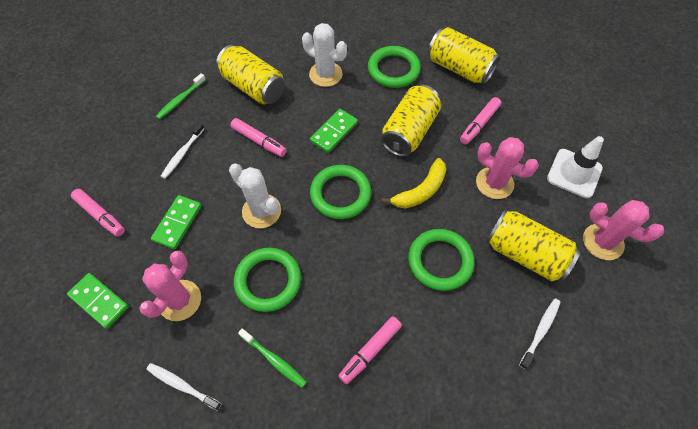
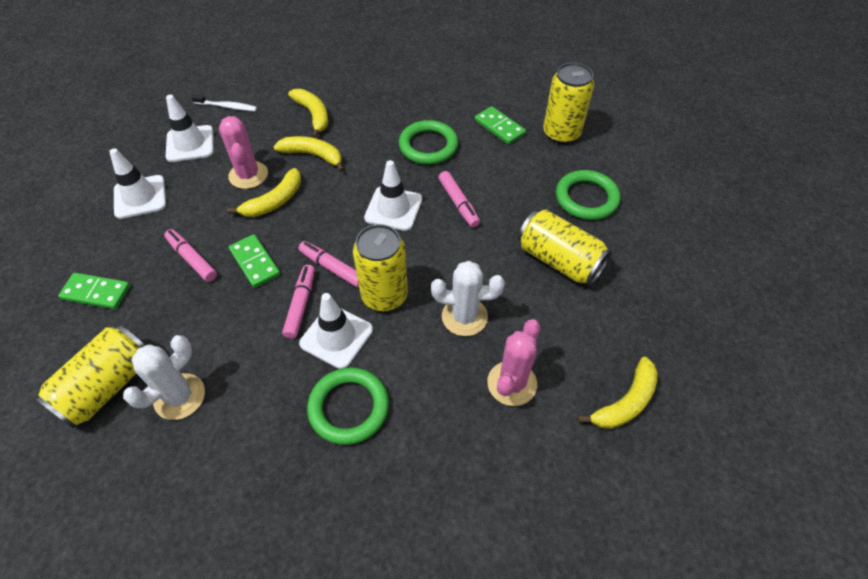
green ring: 4 -> 3
green toothbrush: 2 -> 0
pink cactus: 3 -> 2
white toothbrush: 3 -> 1
white traffic cone: 1 -> 4
yellow banana: 1 -> 4

